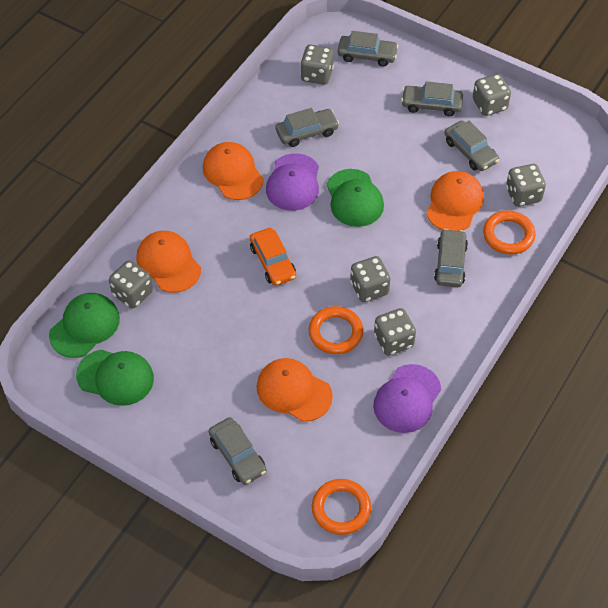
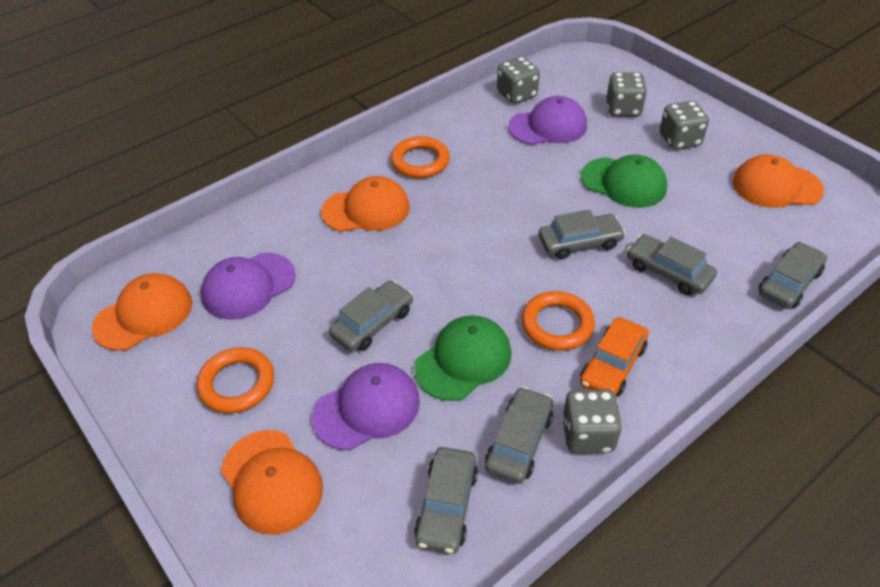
green cap: 3 -> 2
grey dice: 6 -> 4
purple cap: 2 -> 3

